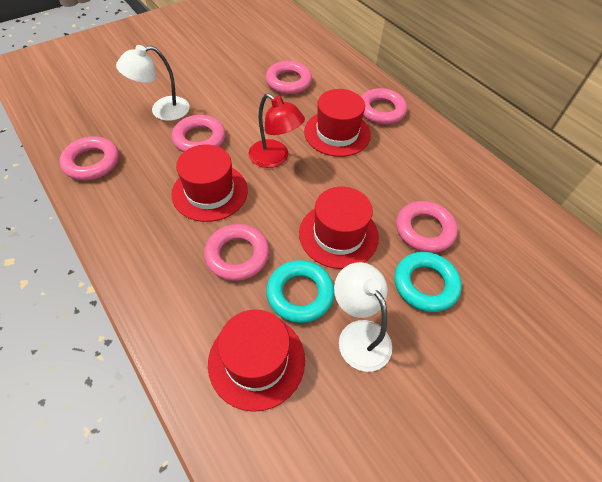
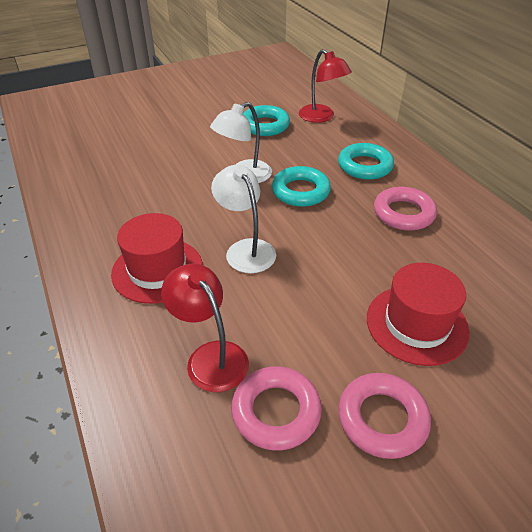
pink ring: 6 -> 3
red hat: 4 -> 2
red lamp: 1 -> 2
turquoise ring: 2 -> 3

